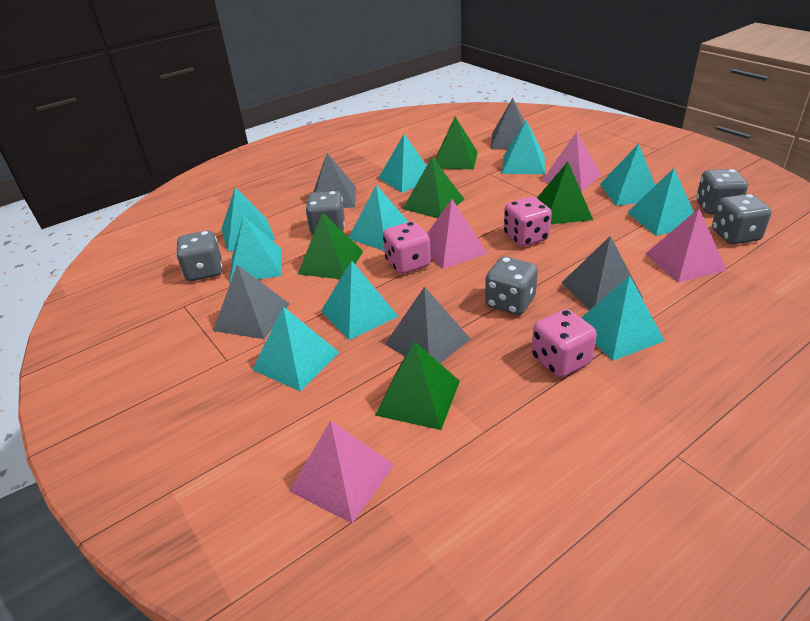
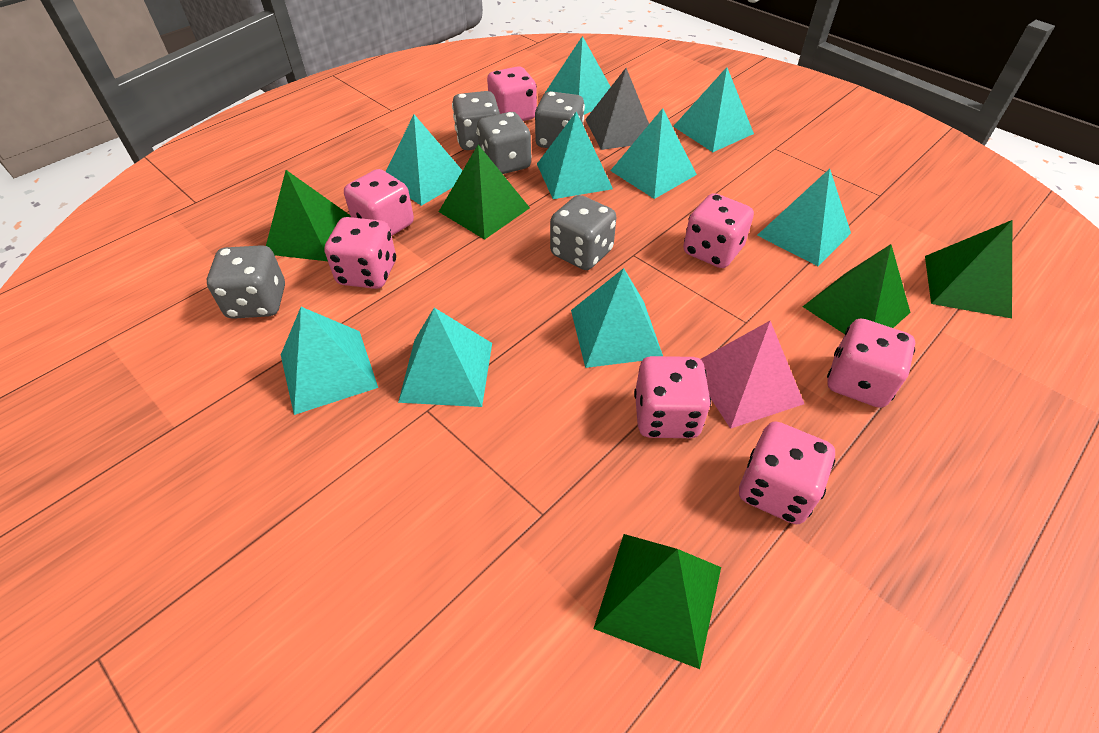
grey pyramid: 5 -> 1
pink dice: 3 -> 7
pink pyramid: 4 -> 1
turquoise pyramid: 10 -> 9

